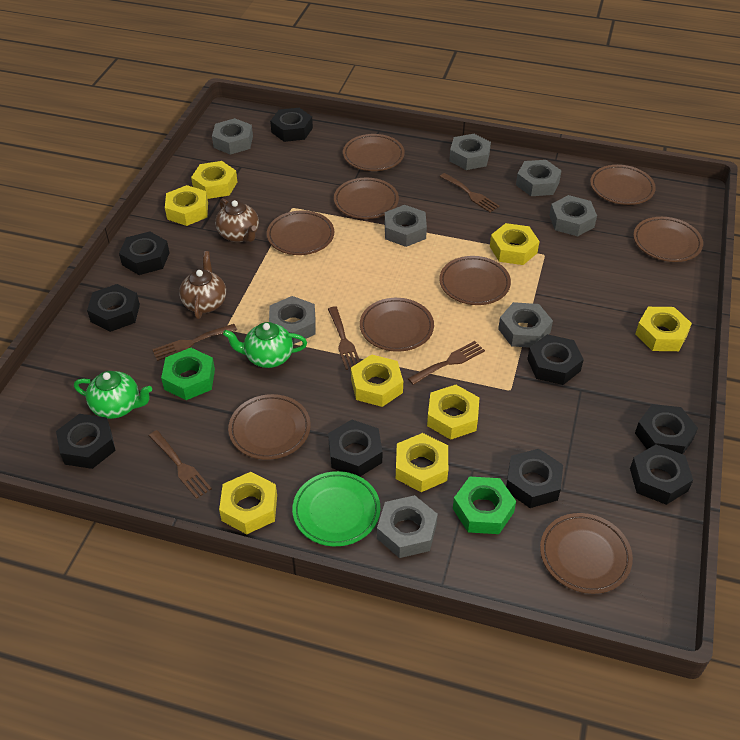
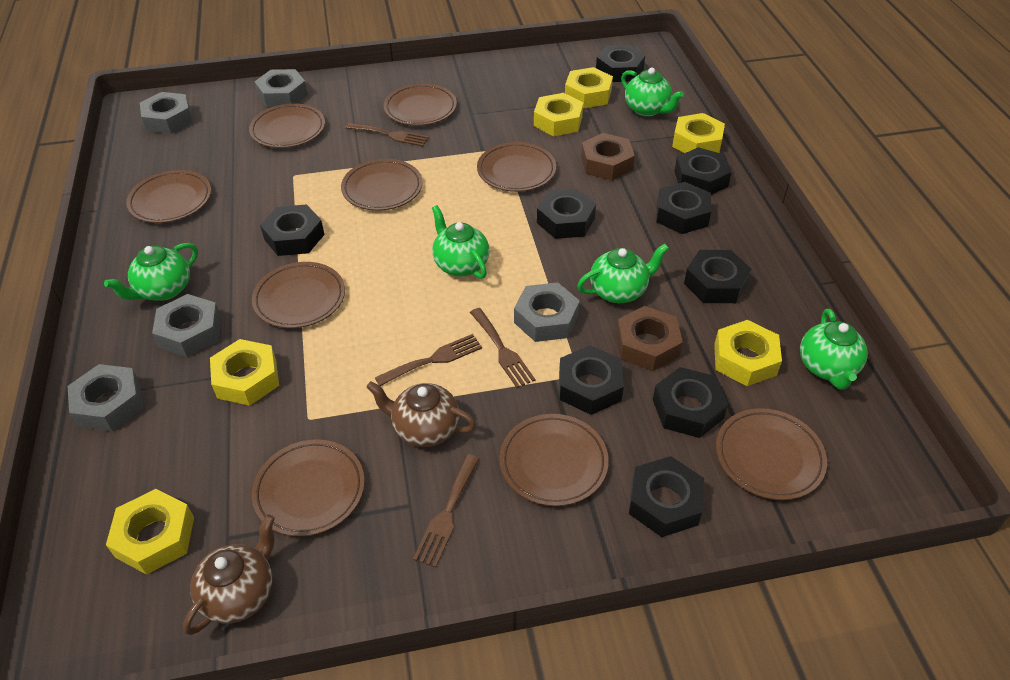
brown fork: 5 -> 4
brown nut: 0 -> 2
green nut: 2 -> 0
green plate: 1 -> 0
green teapot: 2 -> 5
grey nut: 8 -> 5
yellow nut: 8 -> 6

